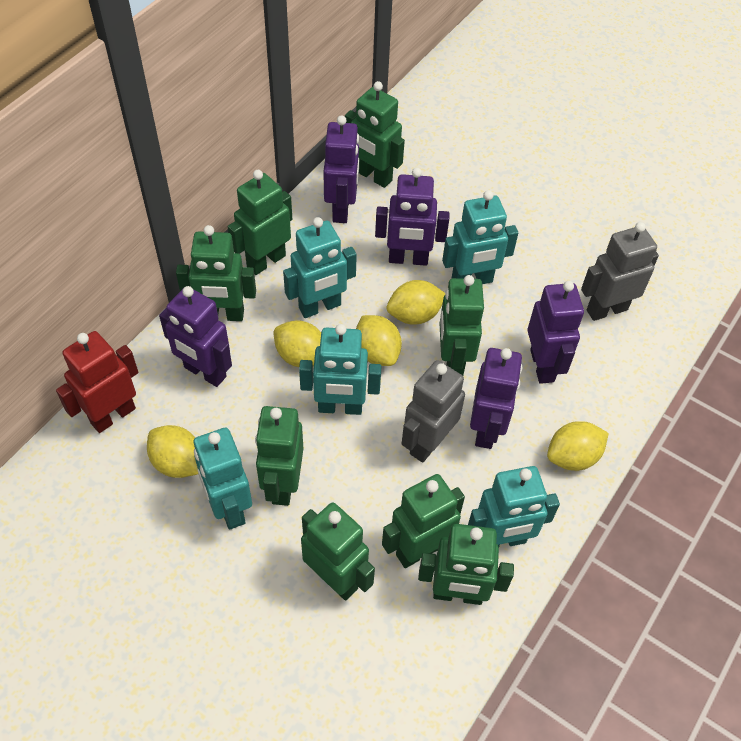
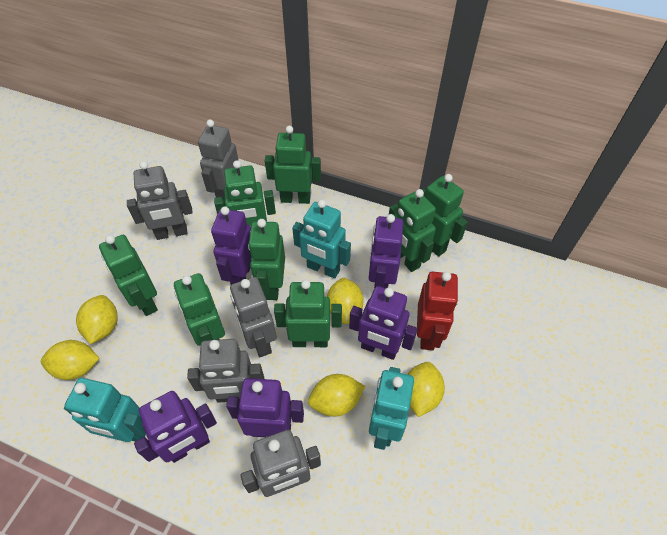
grey robot: 2 -> 5
turquoise robot: 5 -> 3

